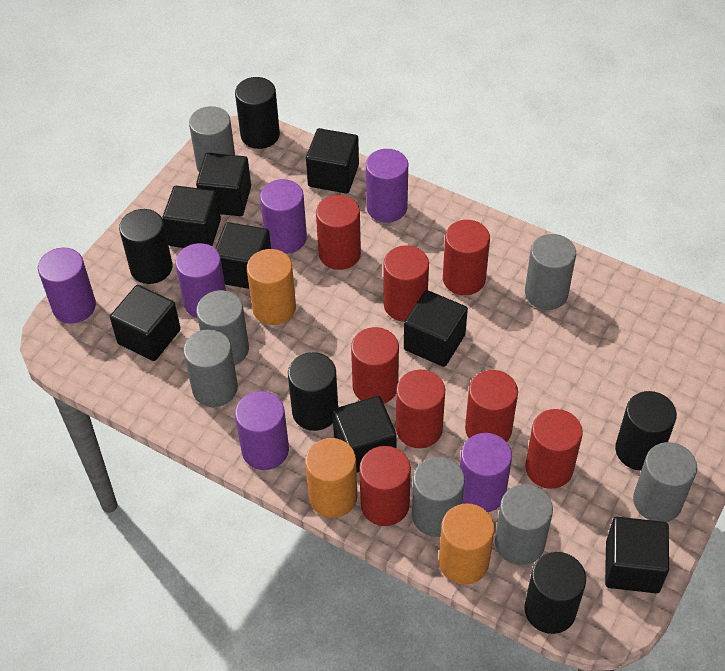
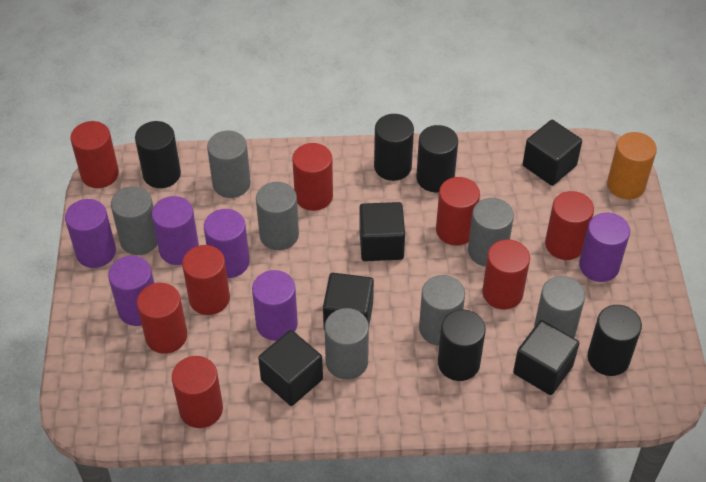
black cube: 8 -> 5
orange cylinder: 3 -> 1

